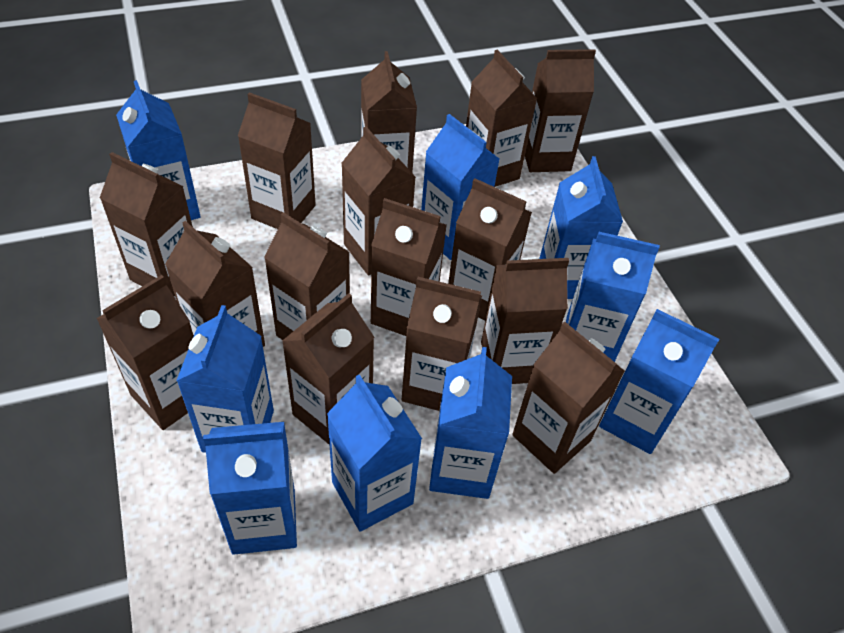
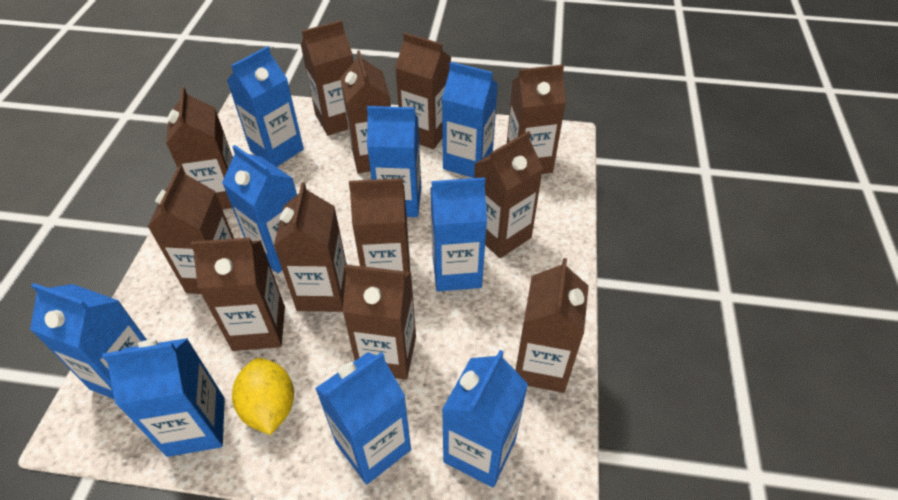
brown carton: 15 -> 12
yellow lemon: 0 -> 1

